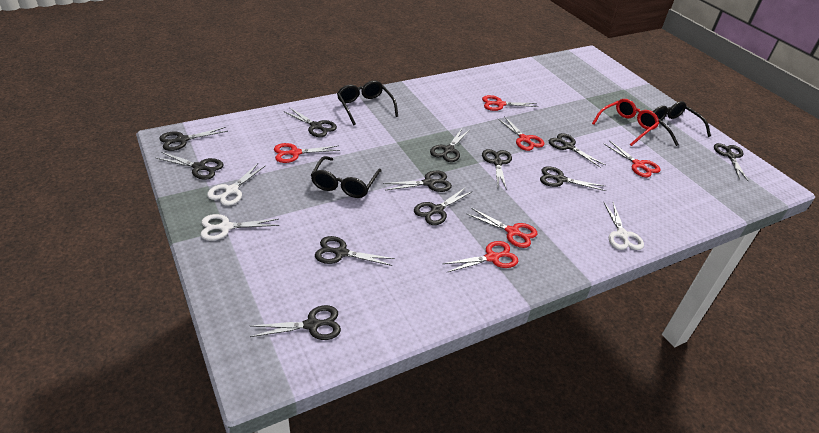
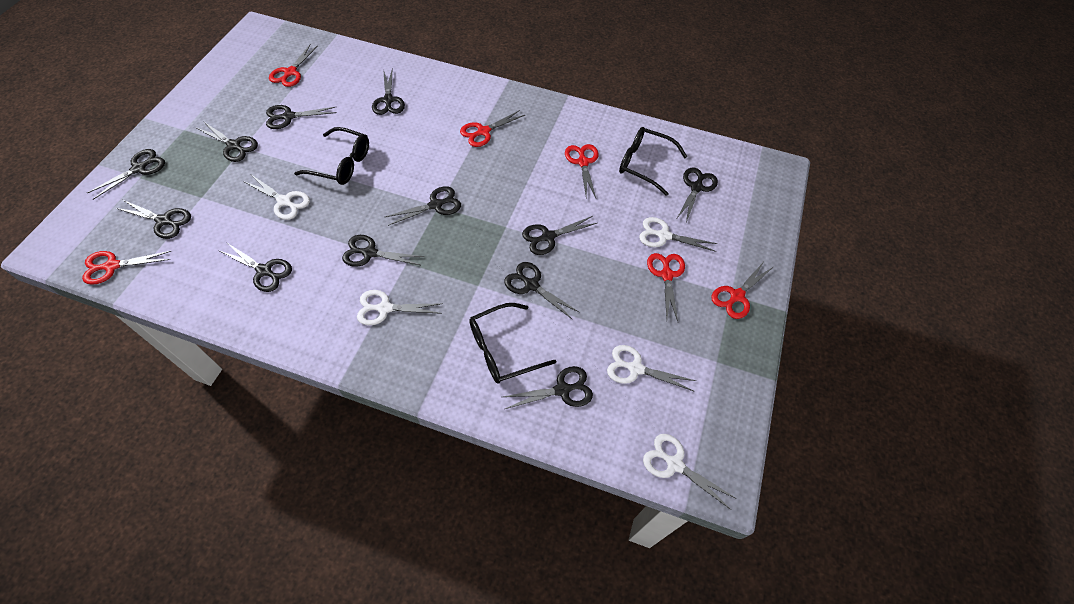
red glasses: 1 -> 0
white scissors: 3 -> 5

